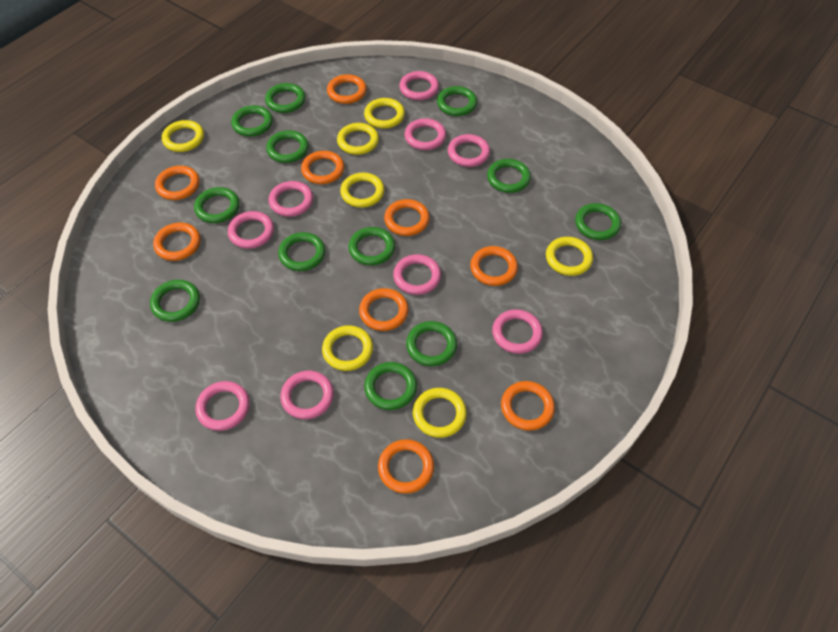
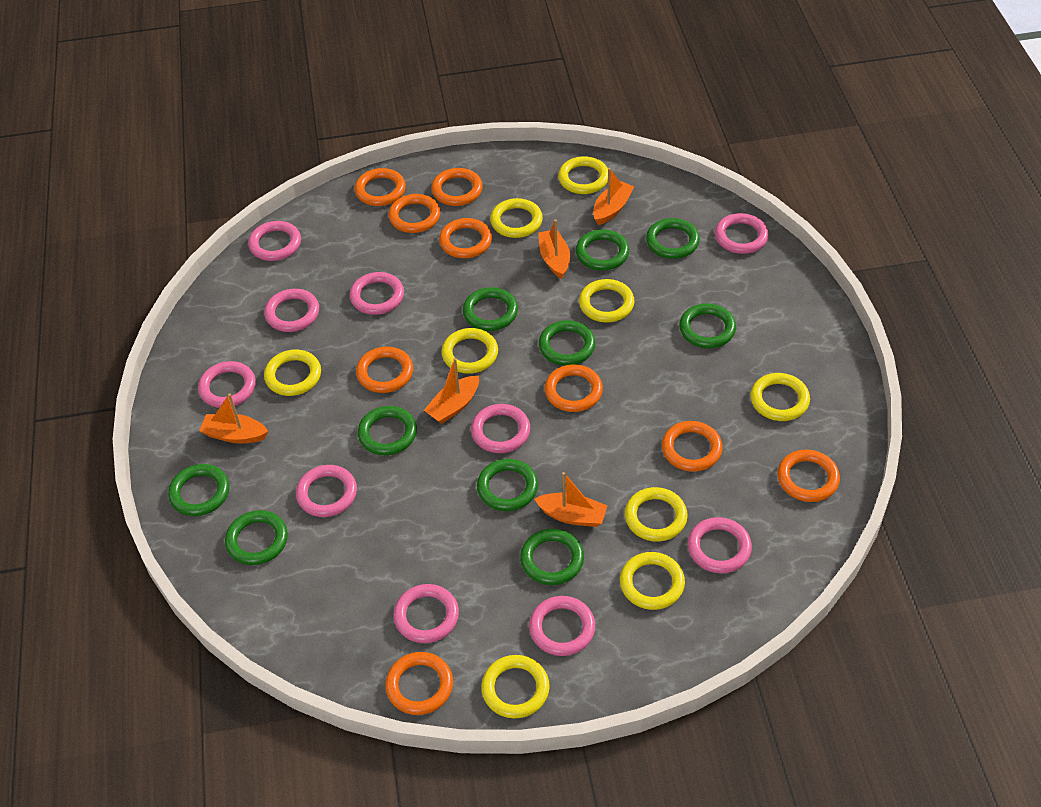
green ring: 12 -> 10
orange boat: 0 -> 5
pink ring: 9 -> 10
yellow ring: 7 -> 9

